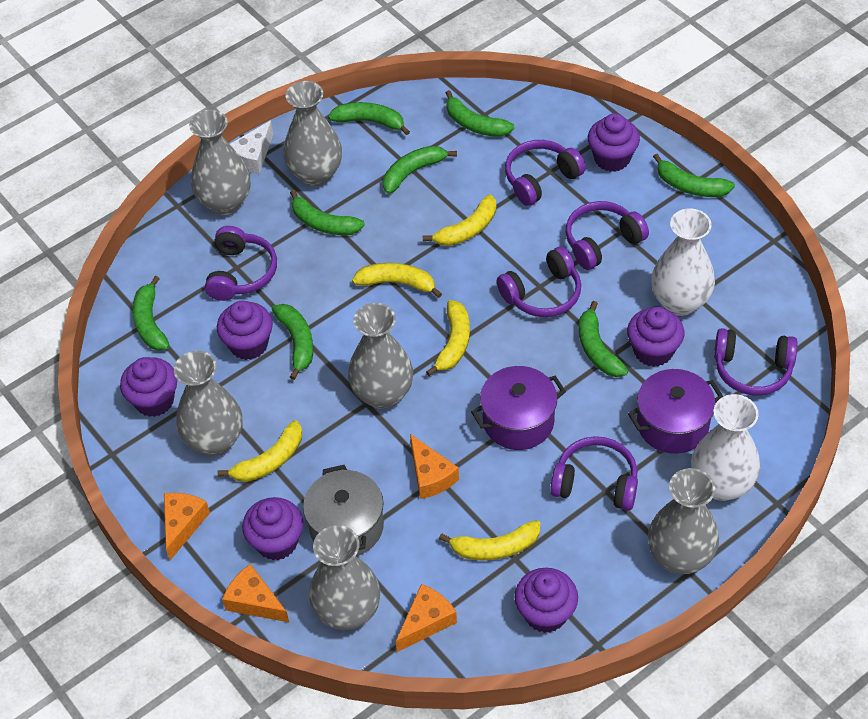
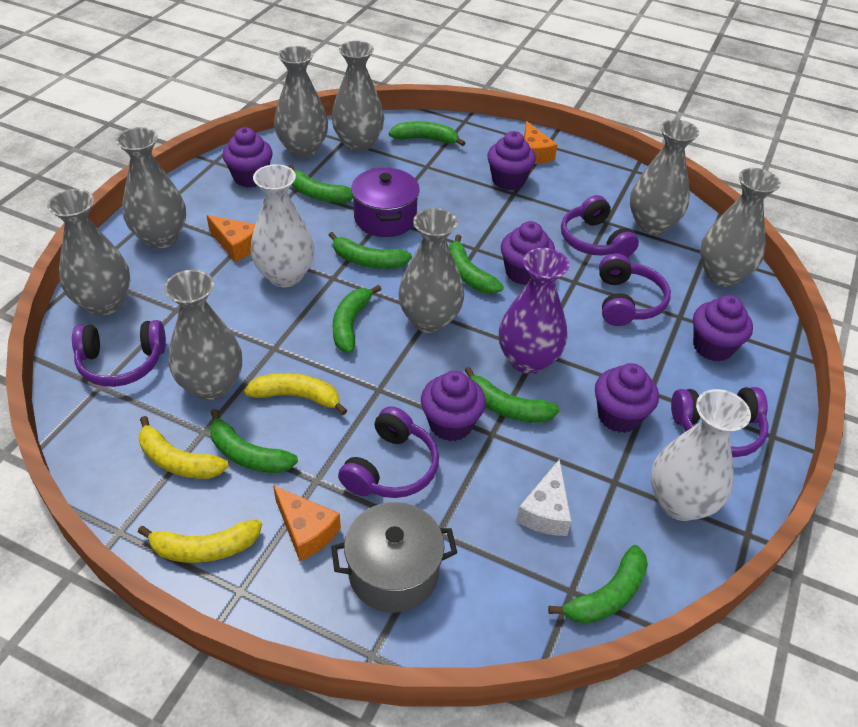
grey vase: 6 -> 8
orange cheese: 4 -> 3
purple headphones: 6 -> 5
purple pot: 2 -> 1
purple vase: 0 -> 1
yellow banana: 5 -> 3

